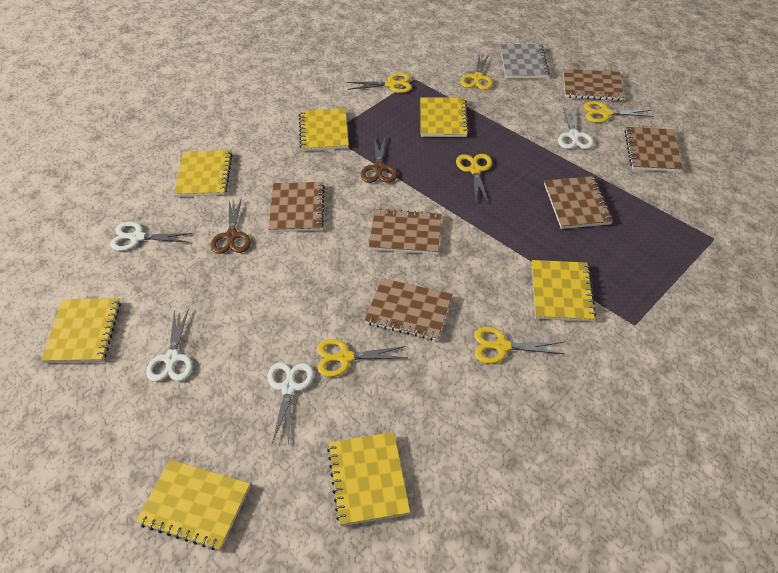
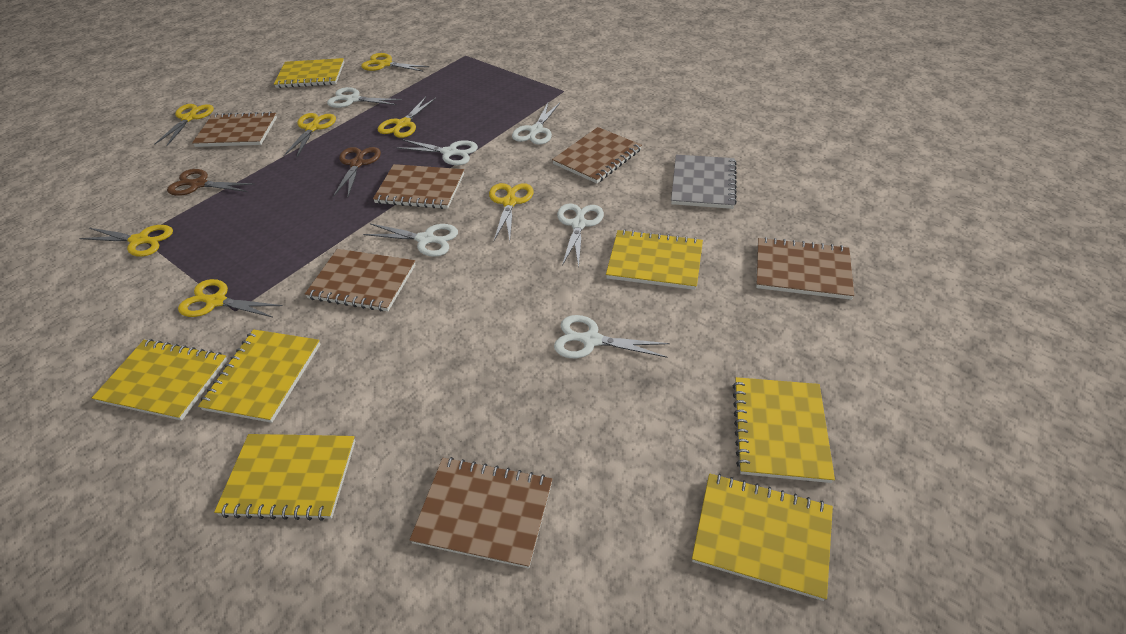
white scissors: 4 -> 6
yellow scissors: 6 -> 7

